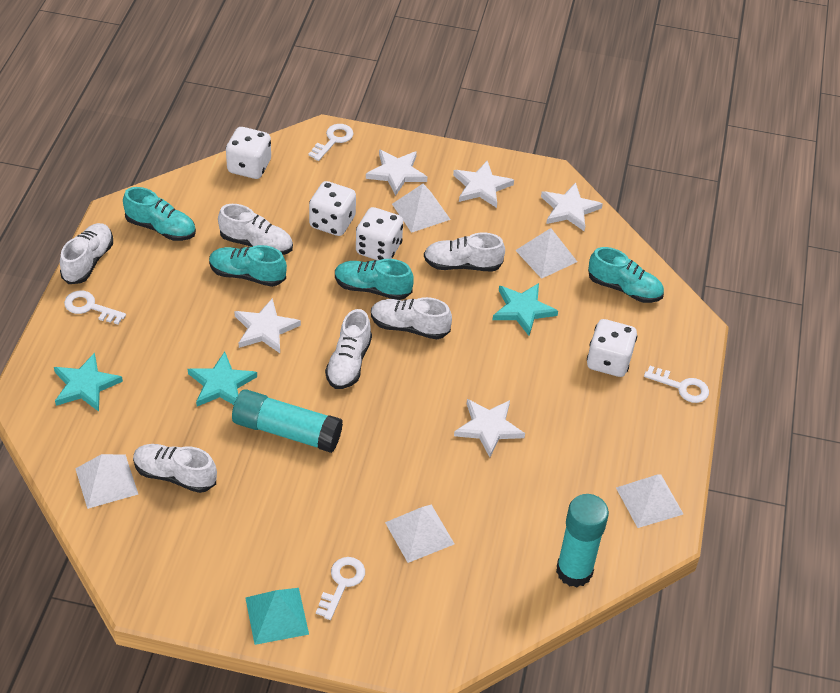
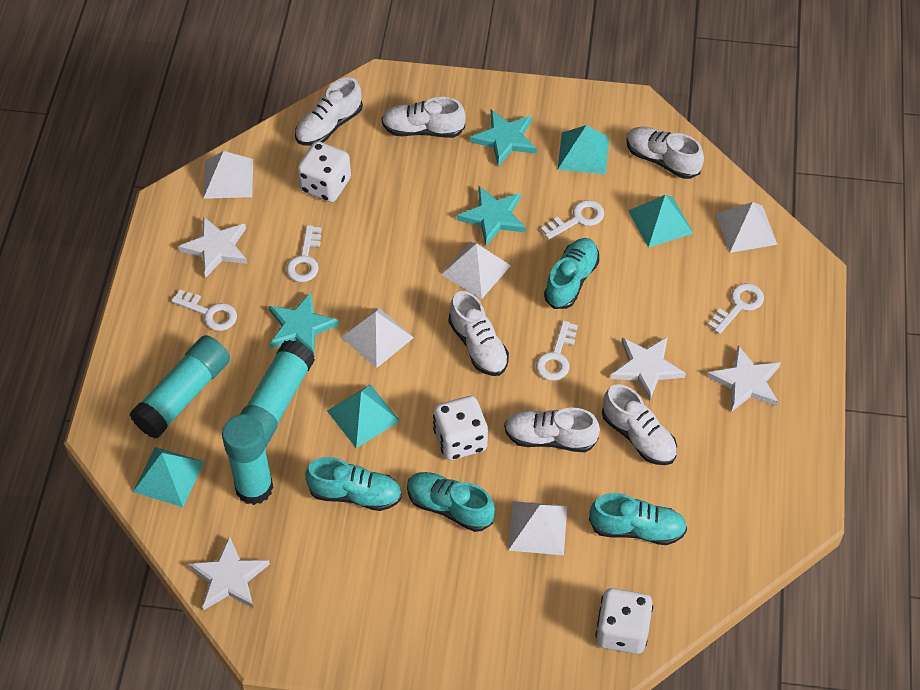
turquoise glue stick: 2 -> 3
turquoise pyramid: 1 -> 4
white dice: 4 -> 3
white key: 4 -> 5
white star: 5 -> 4

